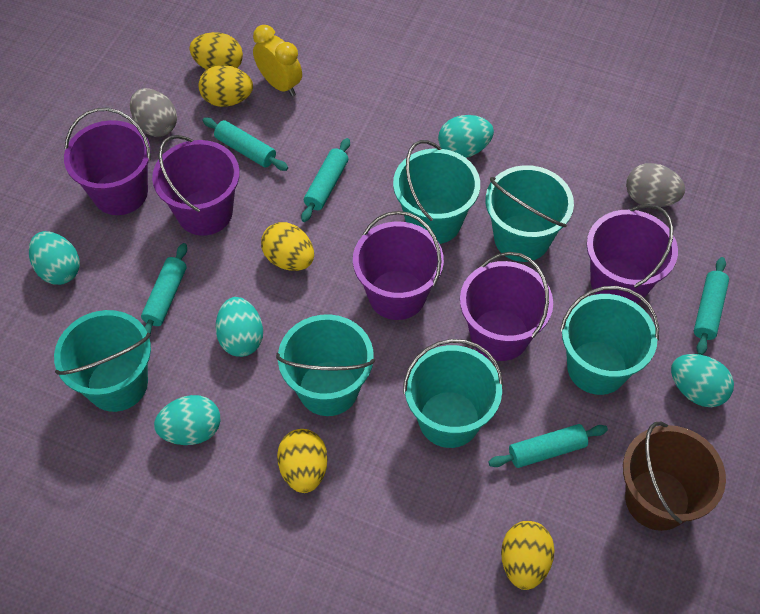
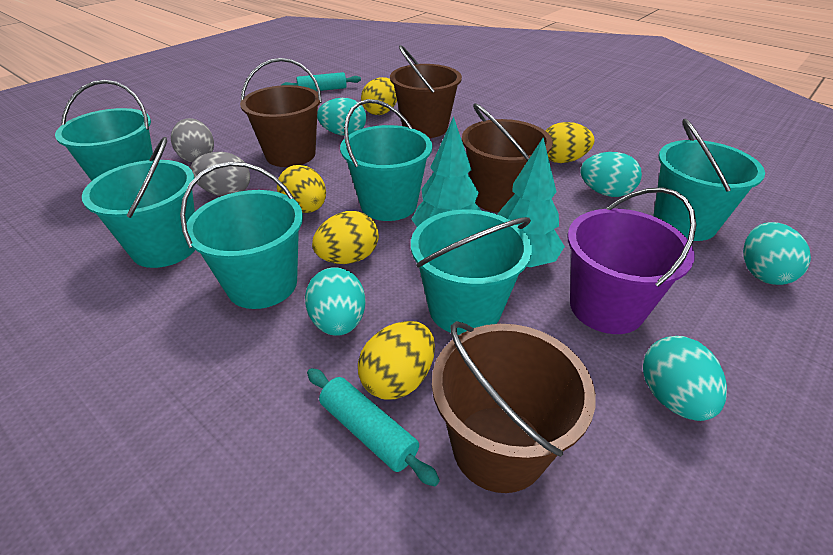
brown bucket: 1 -> 4
purple bucket: 5 -> 1
turquoise rolling pin: 5 -> 2
turquoise tree: 0 -> 2
yellow clock: 1 -> 0

